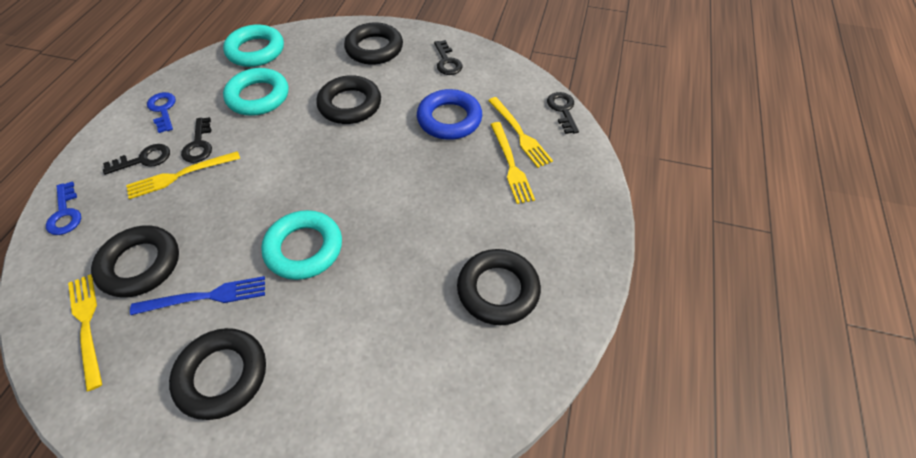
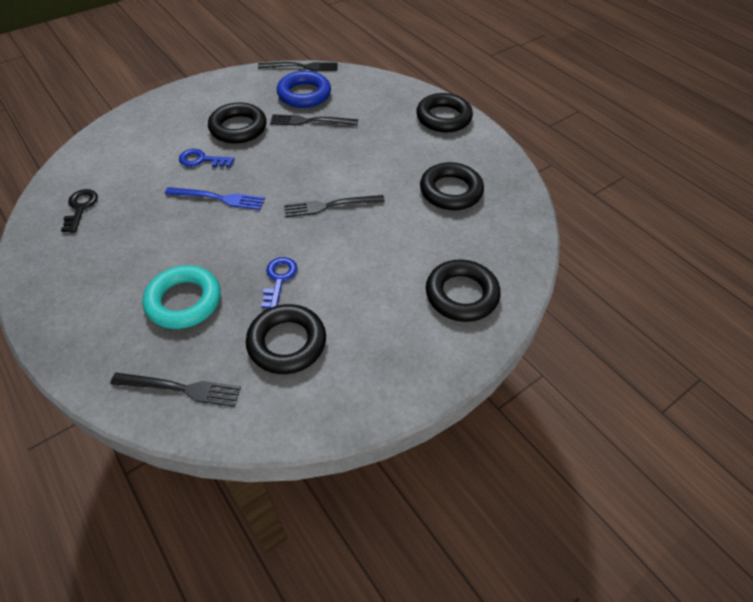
black fork: 0 -> 4
black key: 4 -> 1
turquoise ring: 3 -> 1
yellow fork: 4 -> 0

